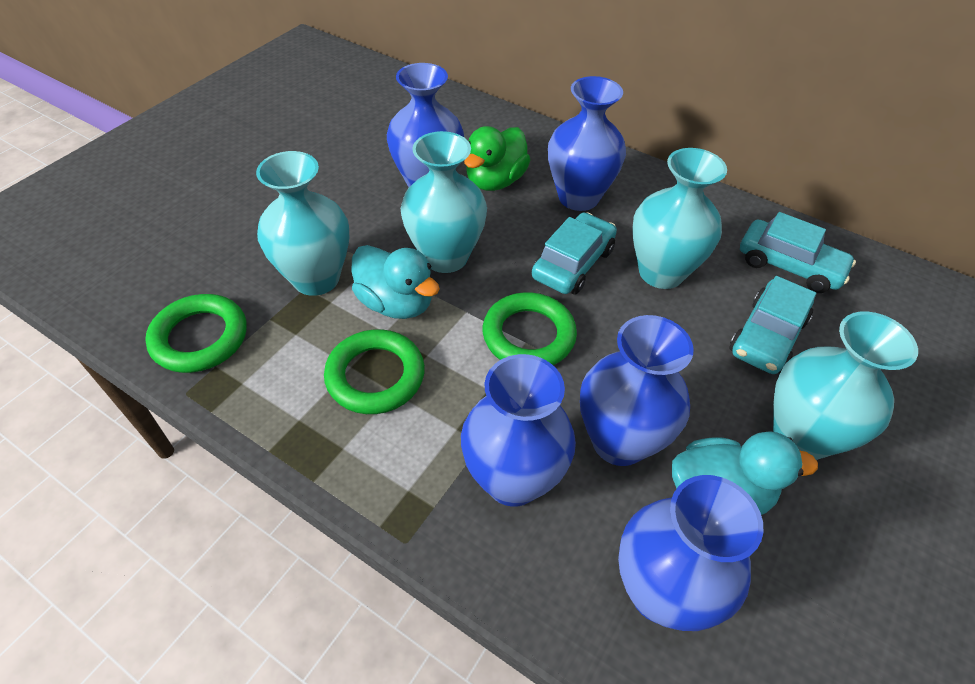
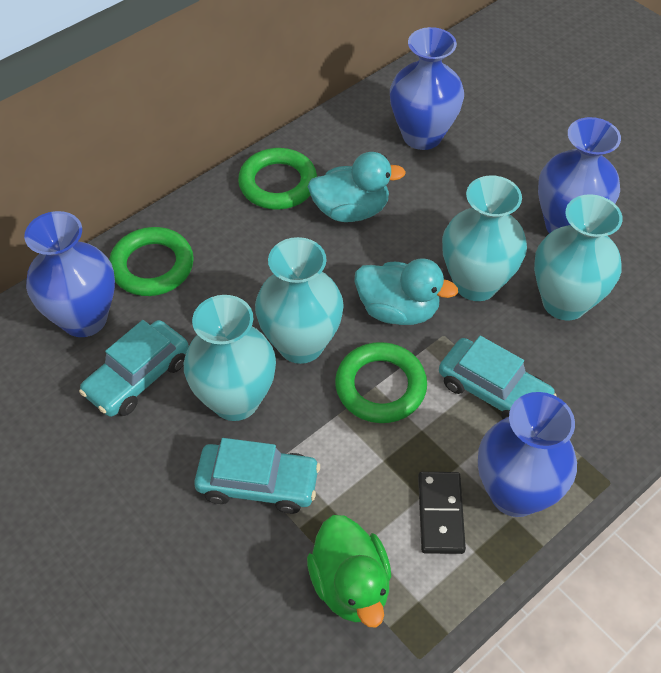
black domino: 0 -> 1
blue vase: 5 -> 4

